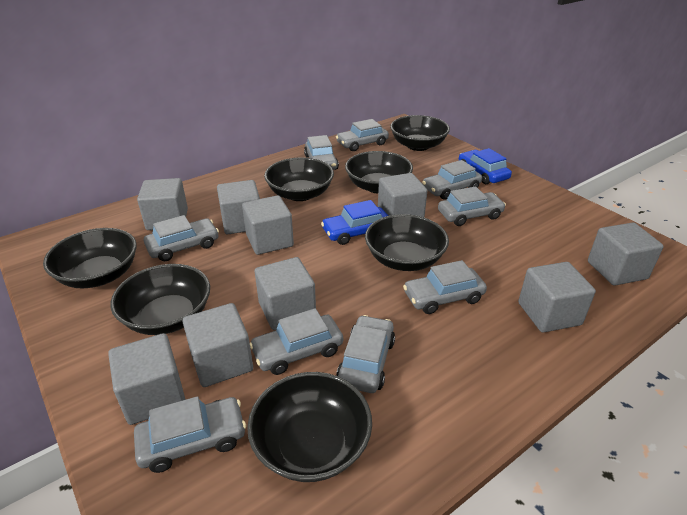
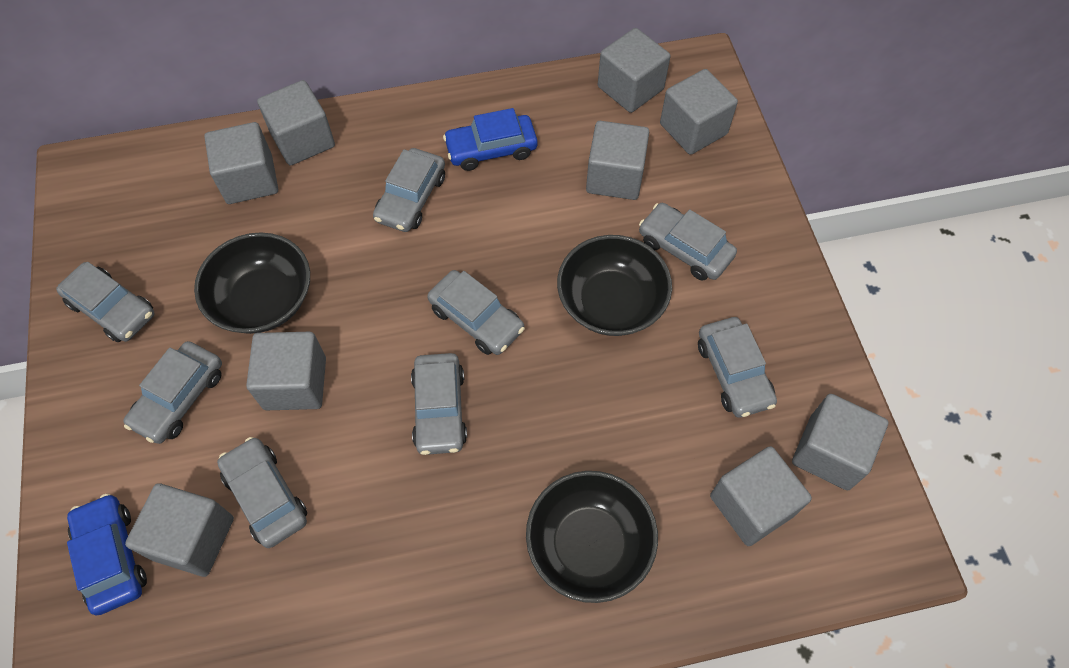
black bowl: 7 -> 3
grey car: 9 -> 8

